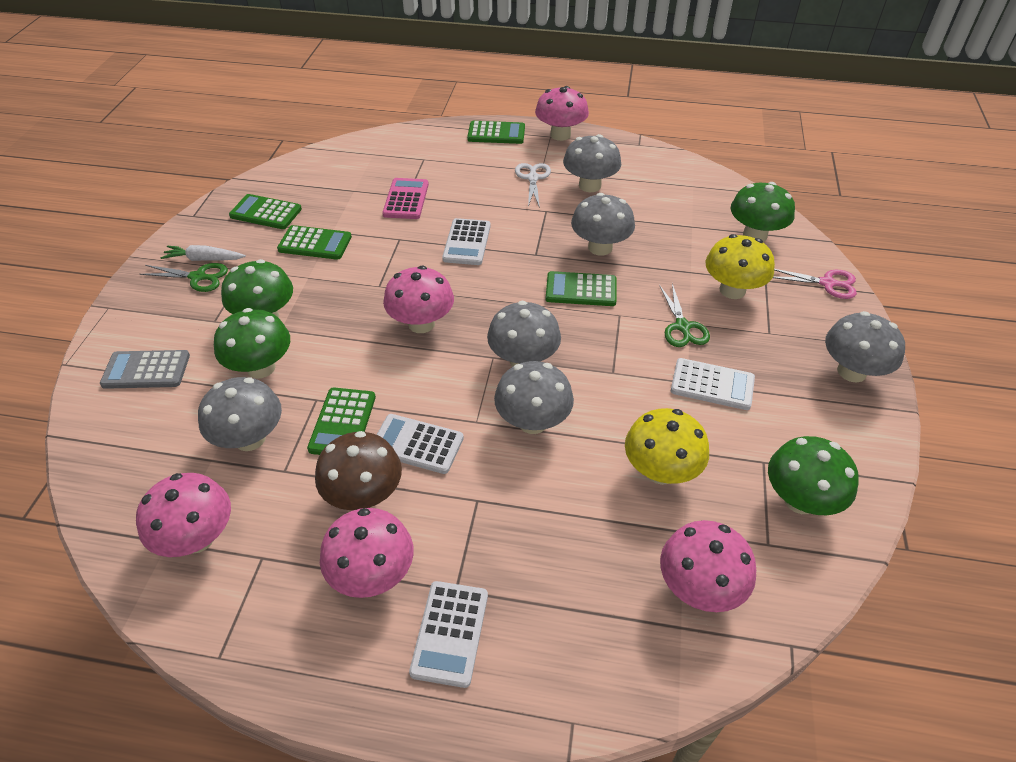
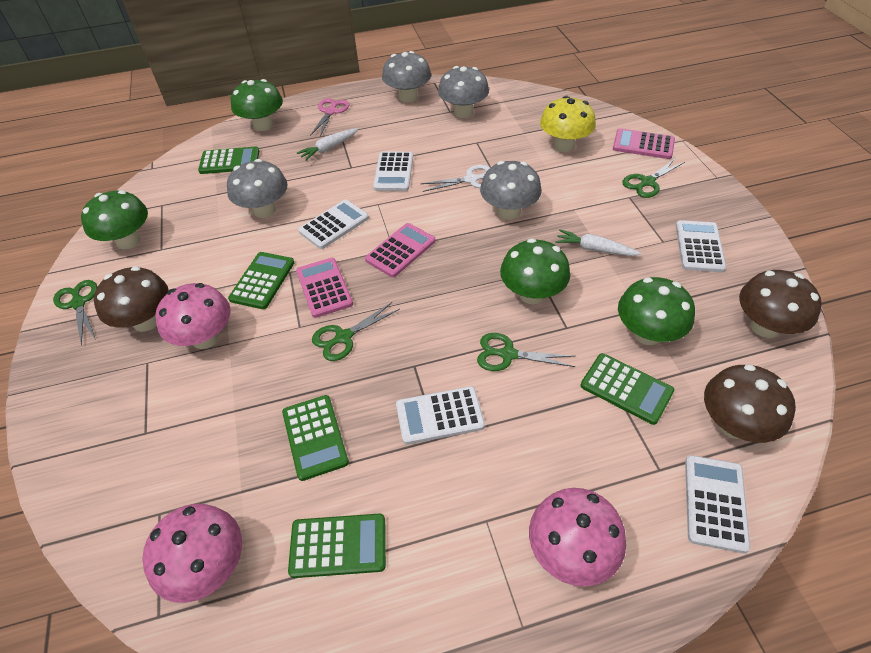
brown mushroom: 1 -> 3
green scissors: 2 -> 4
grey calculator: 1 -> 0
grey mushroom: 6 -> 4
pink calculator: 1 -> 3
pink mushroom: 5 -> 3
white calculator: 4 -> 5
white carrot: 1 -> 2
yellow mushroom: 2 -> 1

